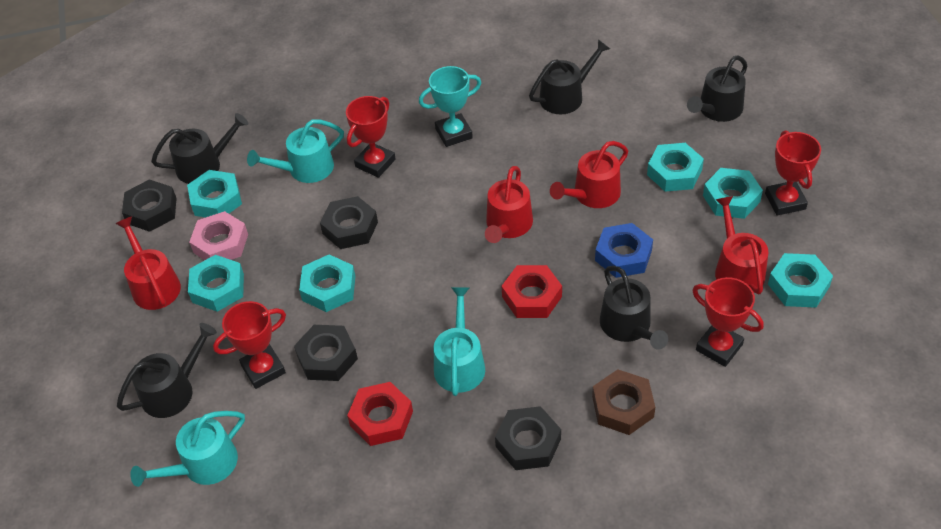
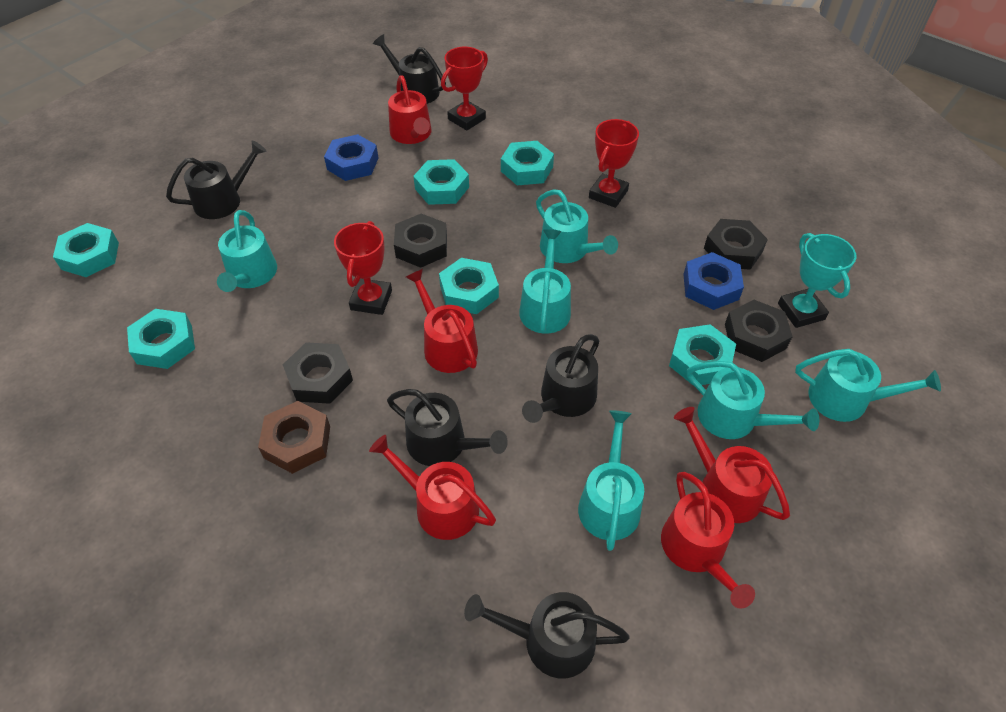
blue nut: 1 -> 2
pink nut: 1 -> 0
red nut: 2 -> 0
red trophy: 4 -> 3
red watering can: 4 -> 5
turquoise watering can: 3 -> 6

